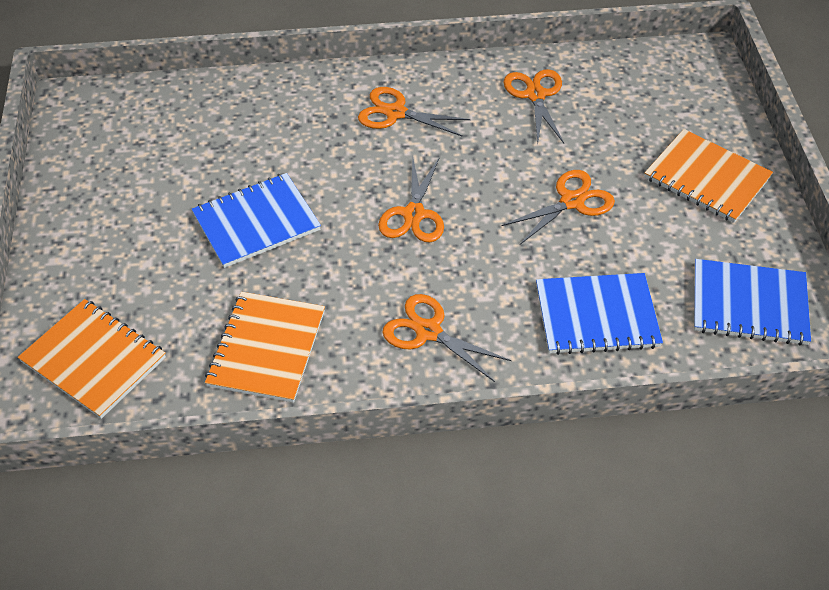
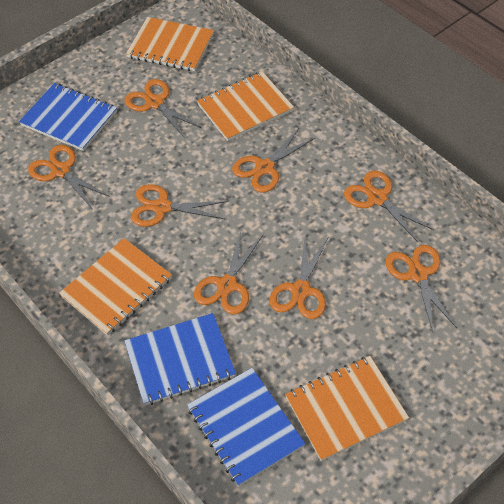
orange notebook: 3 -> 4
orange scissors: 5 -> 8

